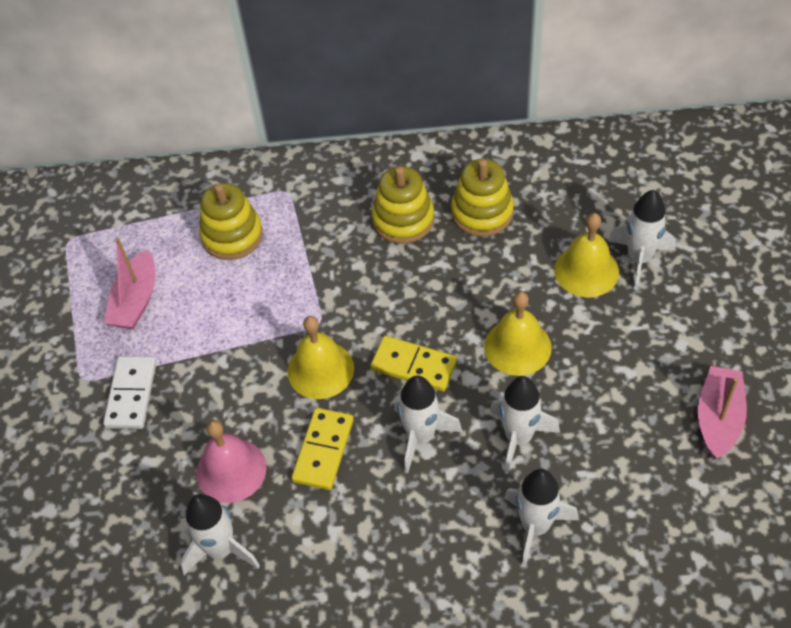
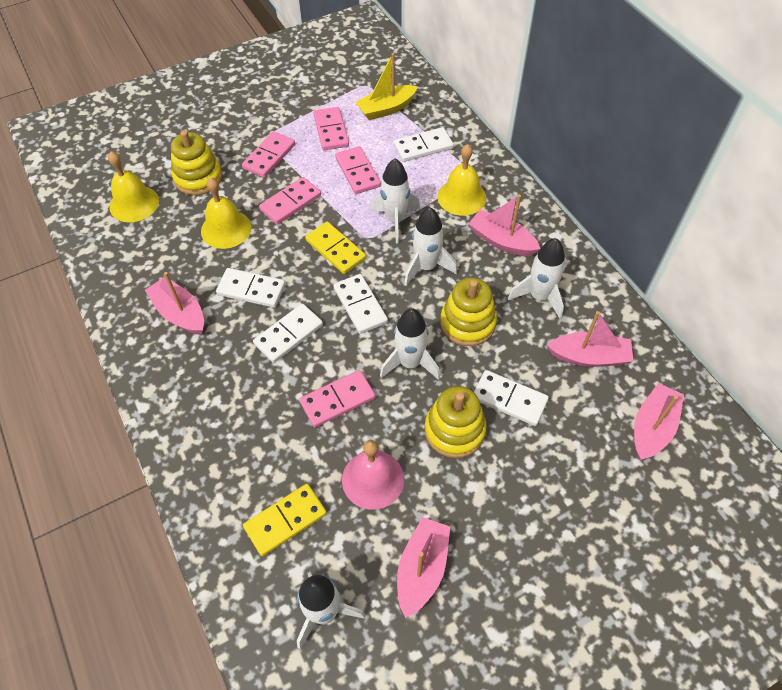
pink boat: 2 -> 5
pink domino: 0 -> 5
white domino: 1 -> 5
yellow boat: 0 -> 1

